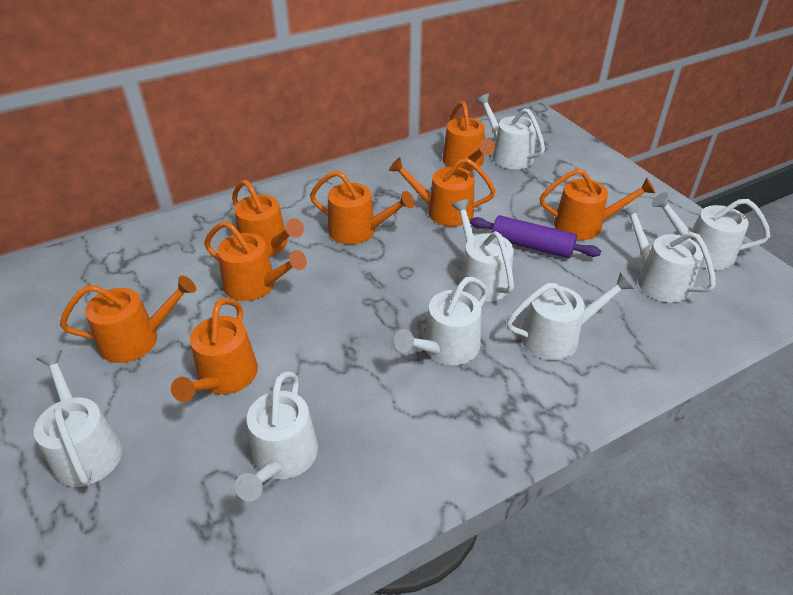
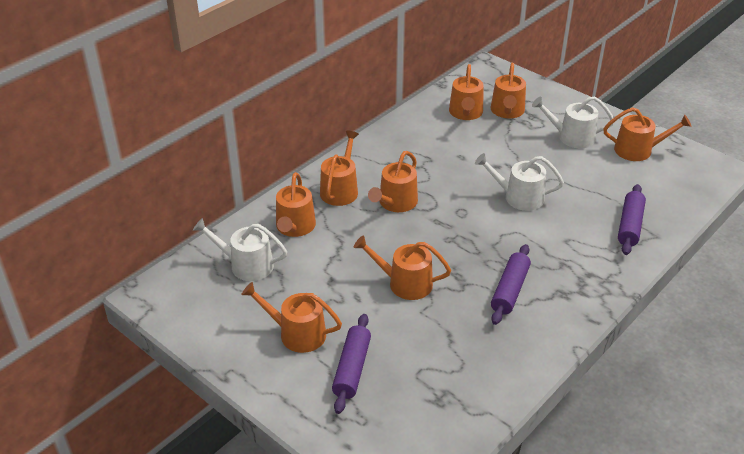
purple rolling pin: 1 -> 3
white watering can: 8 -> 3

